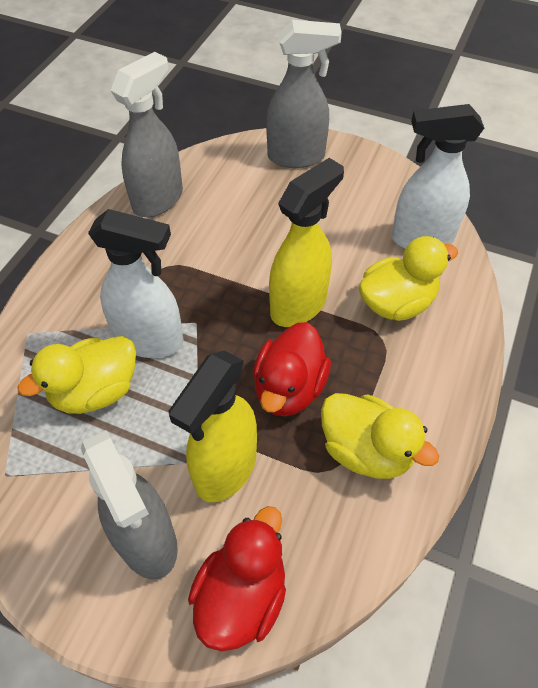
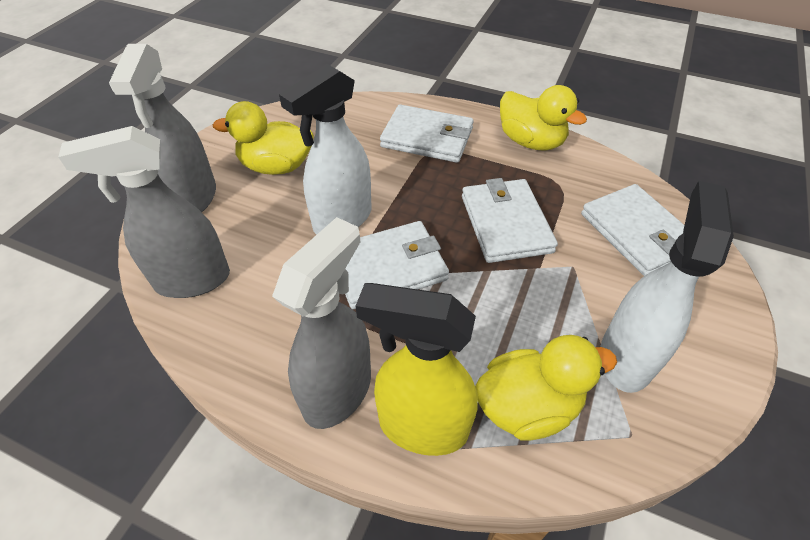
red duck: 2 -> 0
white wallet: 0 -> 4
yellow spray bottle: 2 -> 1

